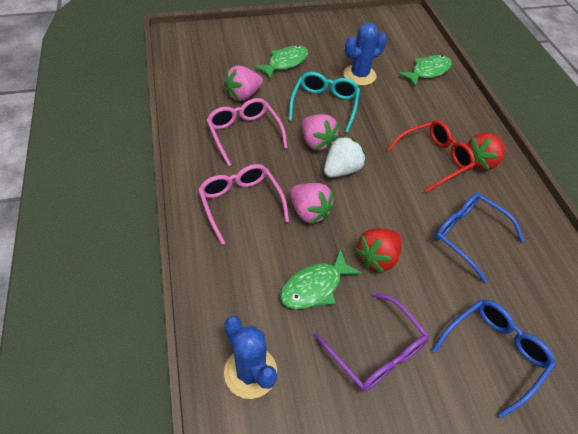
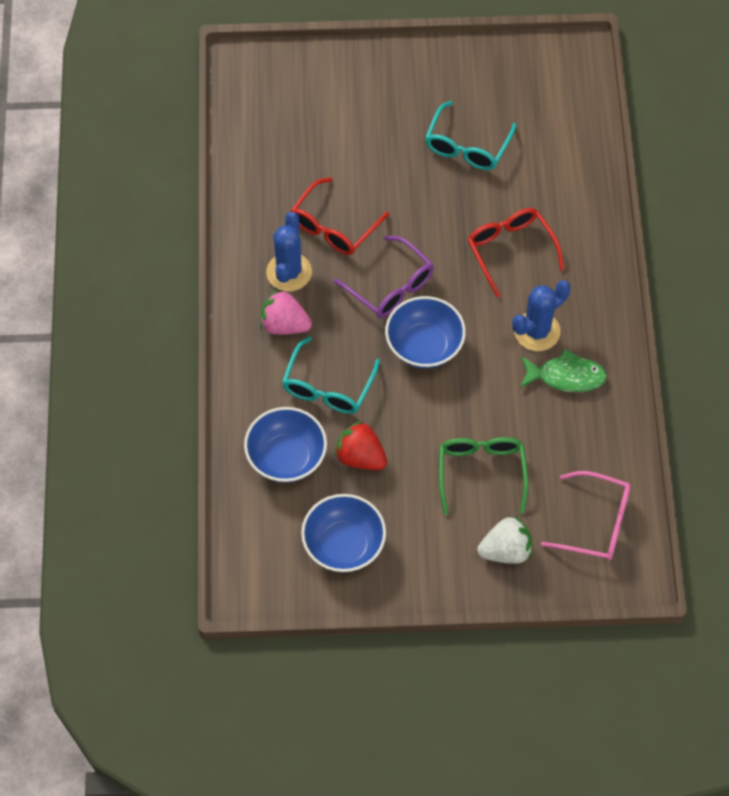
blue bowl: 0 -> 3
blue glasses: 2 -> 0
green fish: 3 -> 1
green glasses: 0 -> 1
pink glasses: 2 -> 1
pink strawberry: 3 -> 1
red glasses: 1 -> 2
red strawberry: 2 -> 1
turquoise glasses: 1 -> 2

